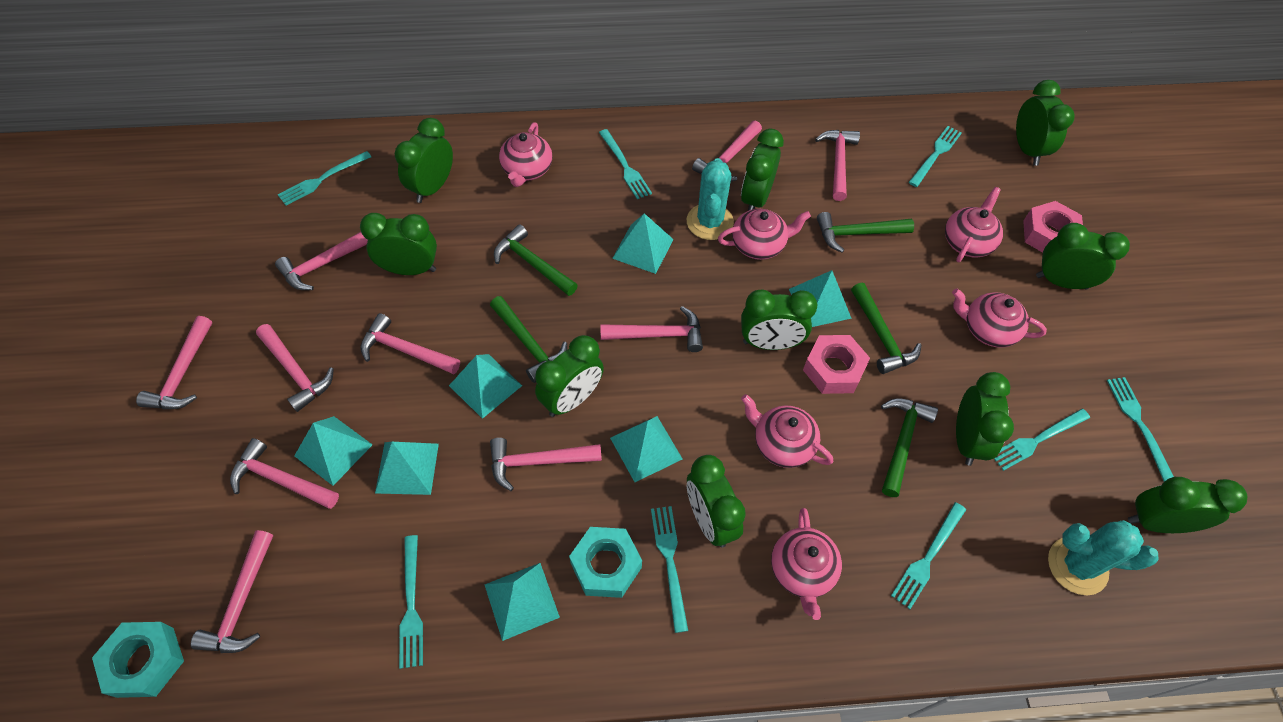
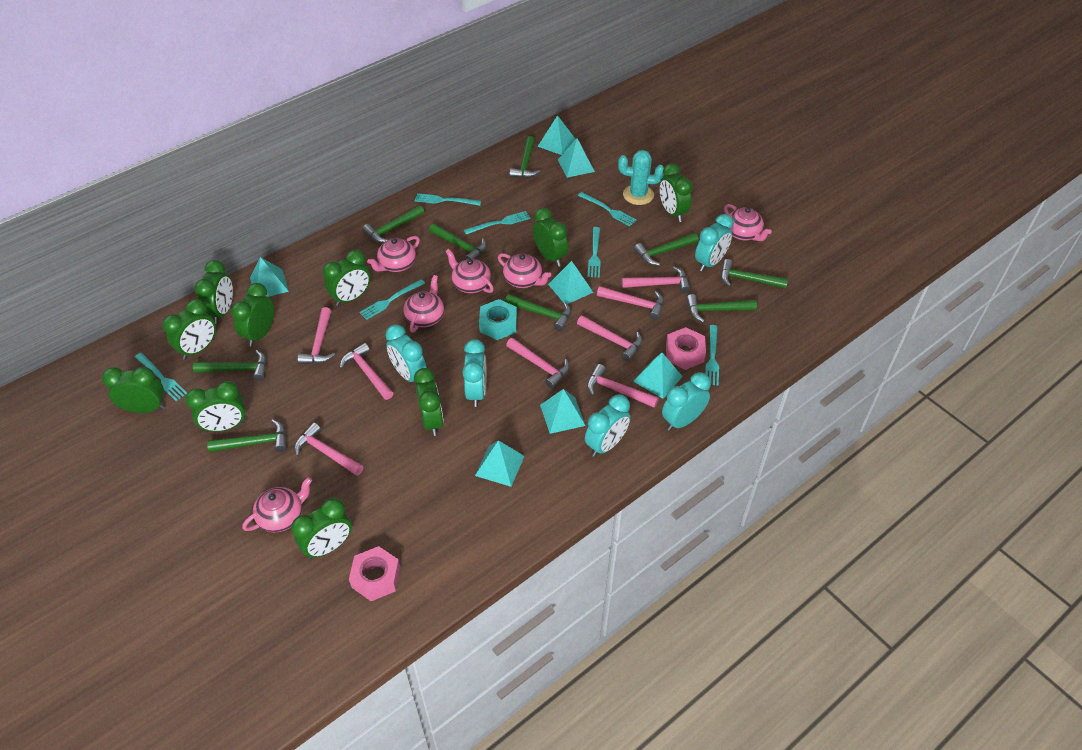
green hammer: 5 -> 9
pink hammer: 10 -> 8
turquoise cactus: 2 -> 1
turquoise clock: 0 -> 5
turquoise fork: 8 -> 7
turquoise nut: 2 -> 1

